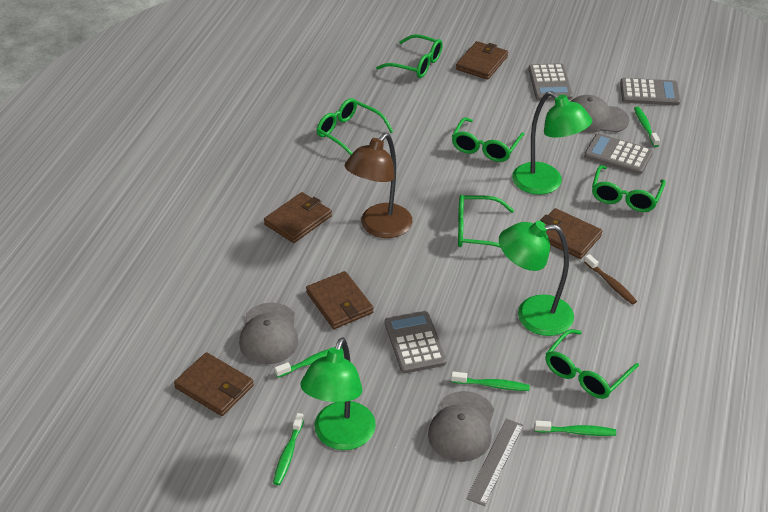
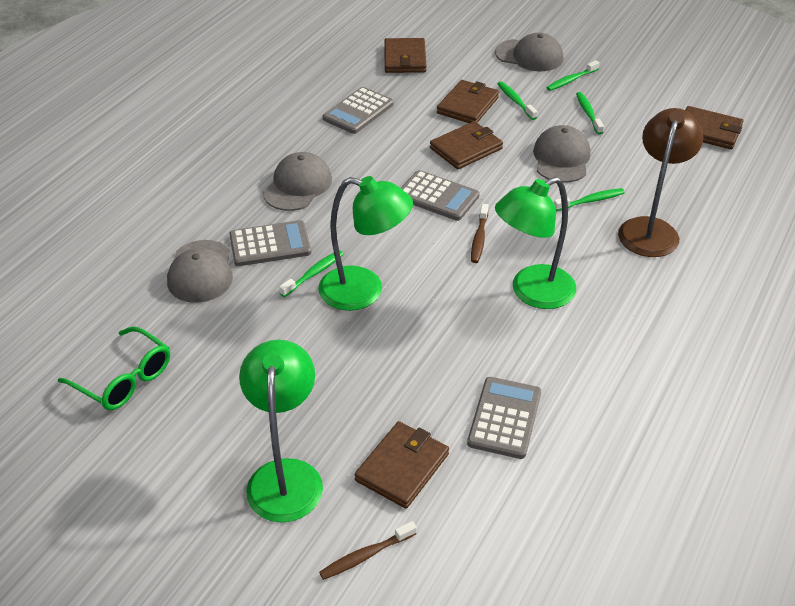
brown toothbrush: 1 -> 2
green glasses: 6 -> 1
grey cap: 3 -> 4
grey ruler: 1 -> 0

